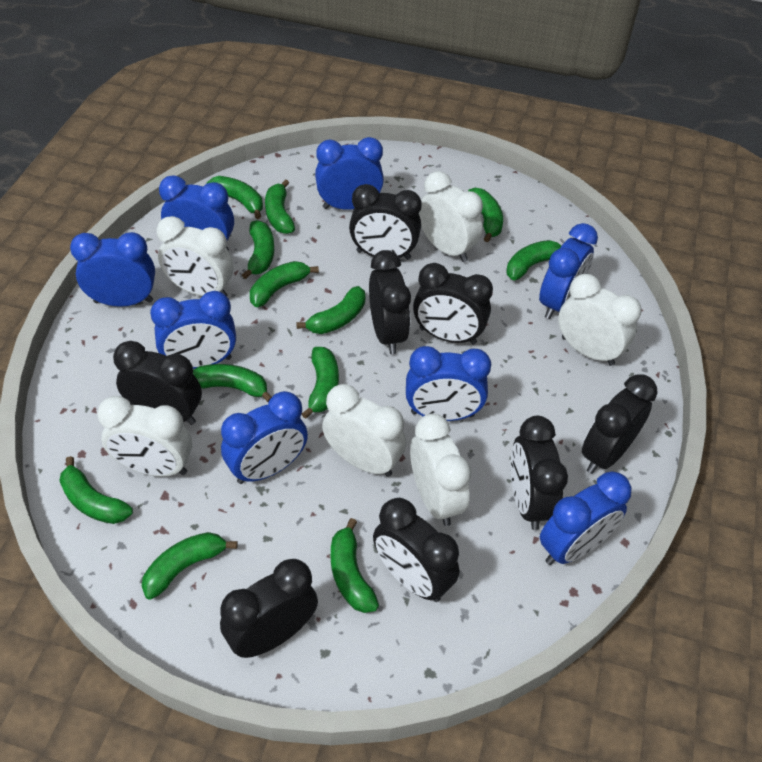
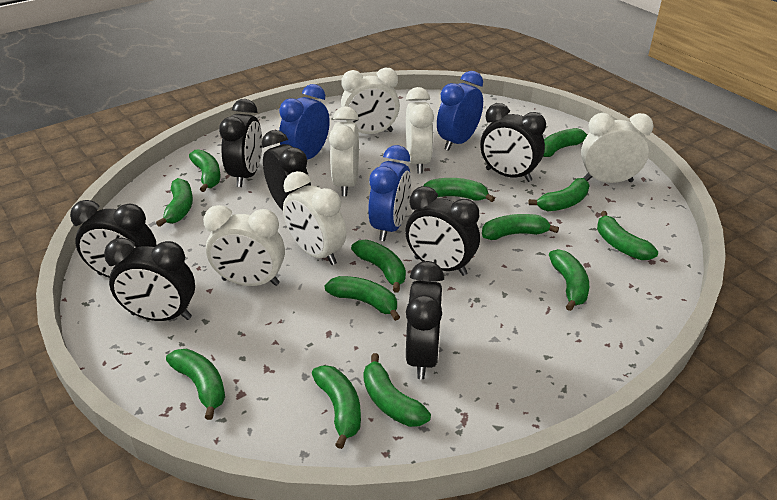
black clock: 8 -> 7
blue clock: 8 -> 3
green banana: 12 -> 13

